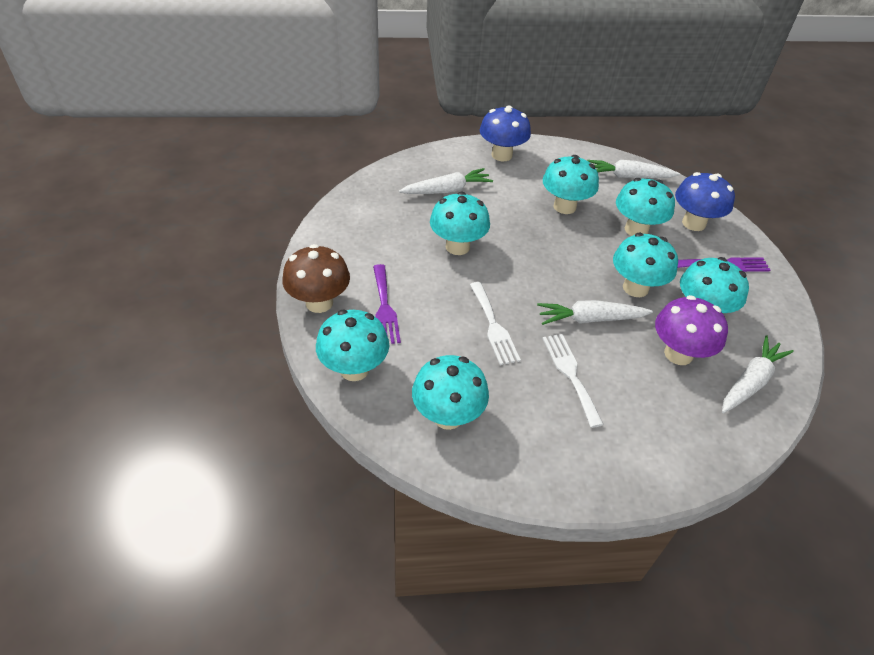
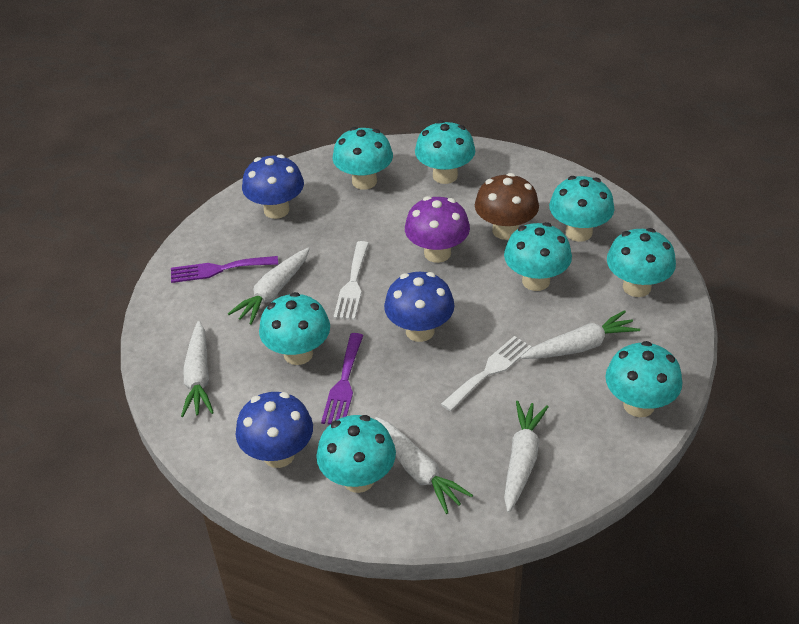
blue mushroom: 2 -> 3
turquoise mushroom: 7 -> 8
white carrot: 4 -> 5

